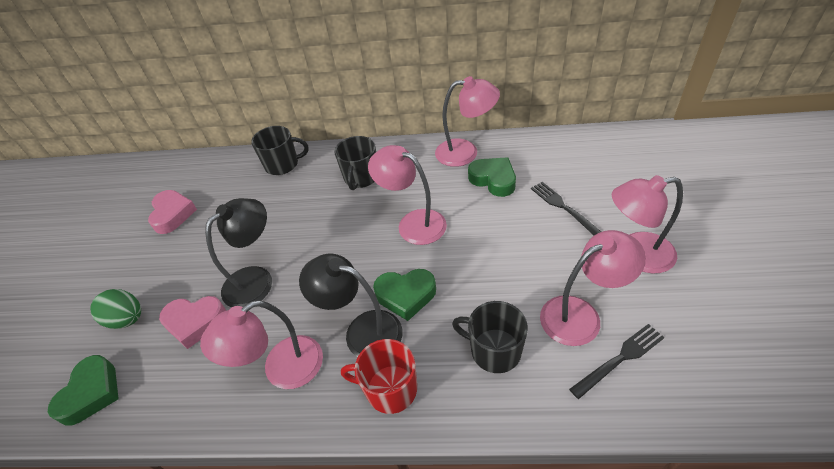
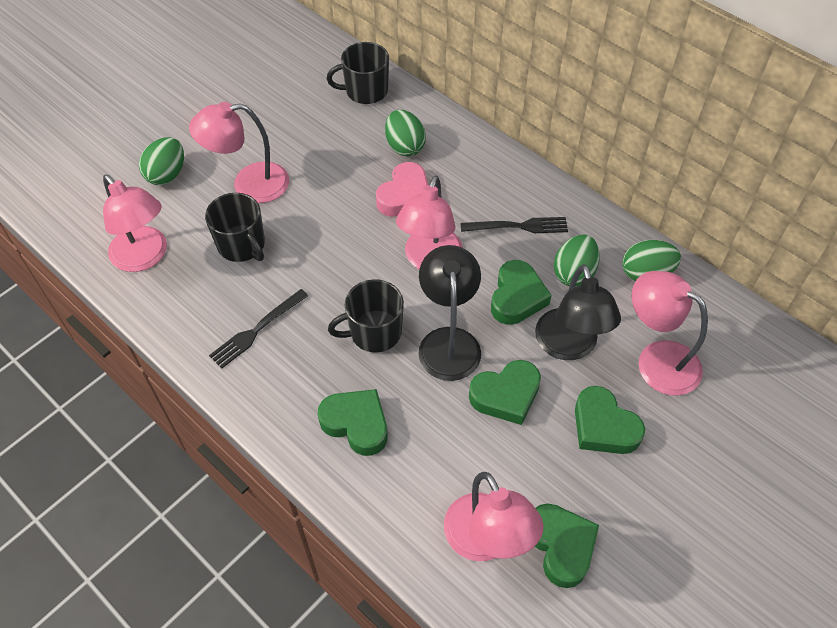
green egg: 1 -> 4
green heart: 3 -> 5
pink heart: 2 -> 1
red mug: 1 -> 0

